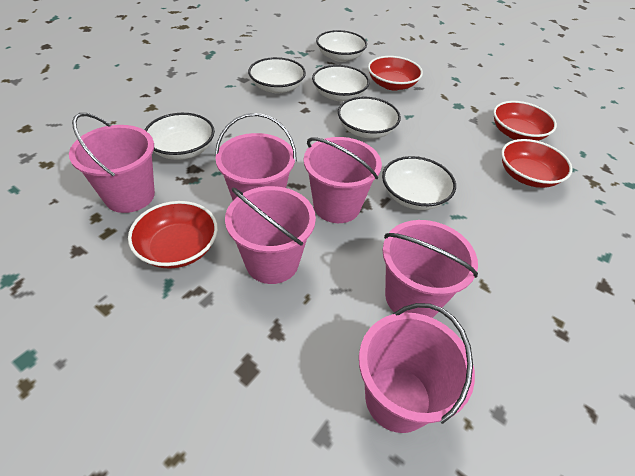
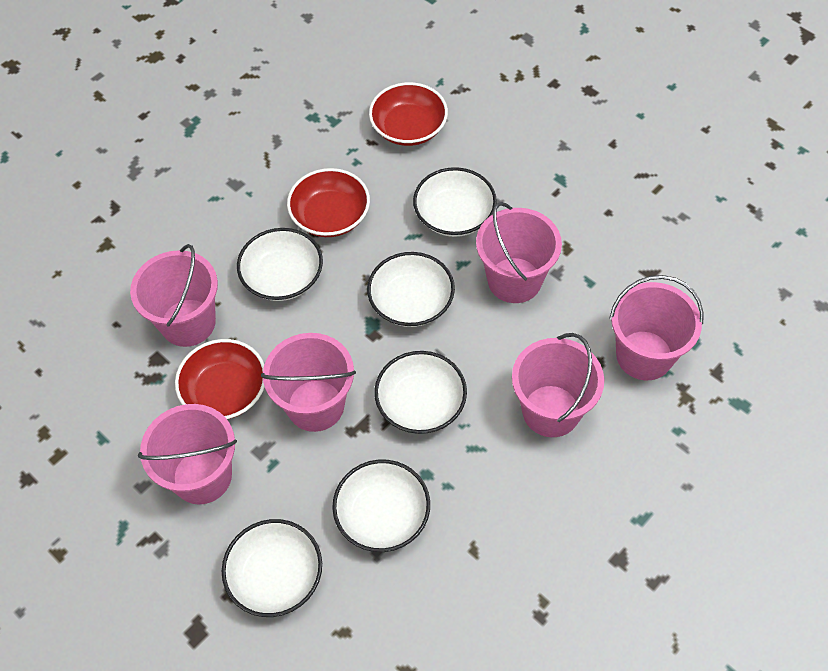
red bowl: 4 -> 3

